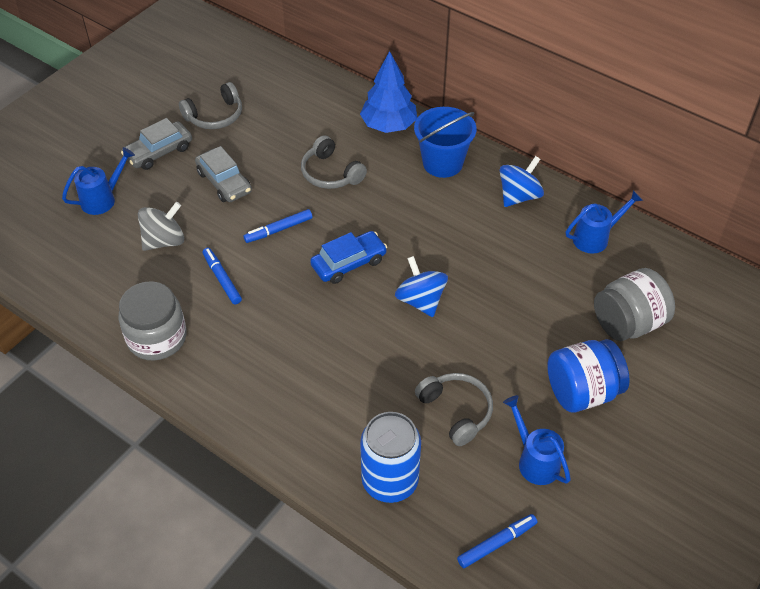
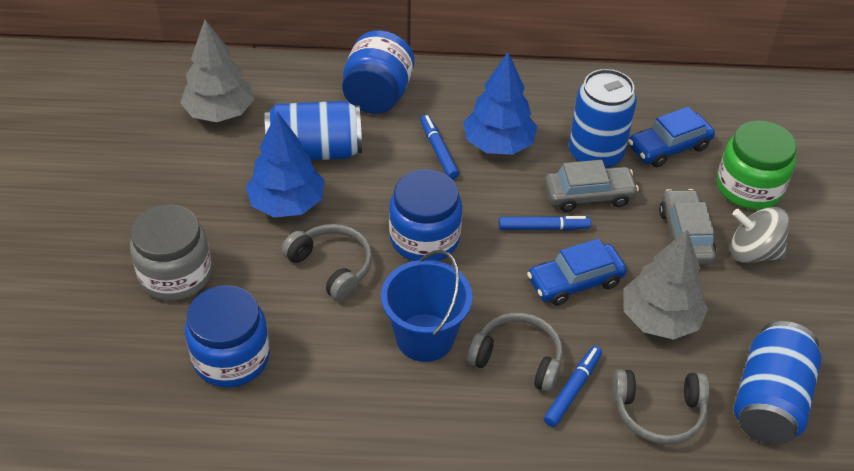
blue can: 1 -> 3
blue car: 1 -> 2
blue jar: 1 -> 3
blue spinning top: 2 -> 0
blue tree: 1 -> 2
blue watering can: 3 -> 0
green jar: 0 -> 1
grey jar: 2 -> 1
grey tree: 0 -> 2

